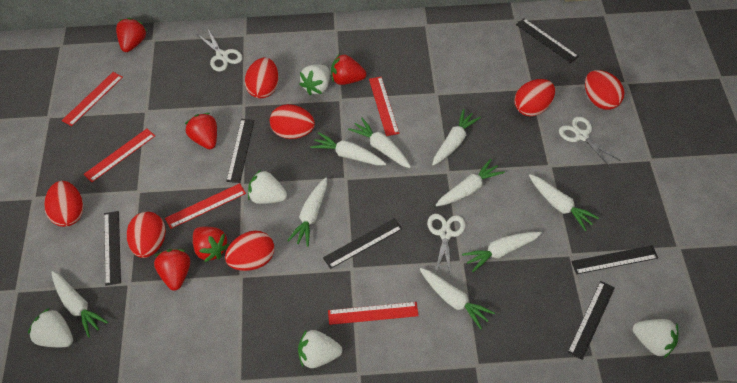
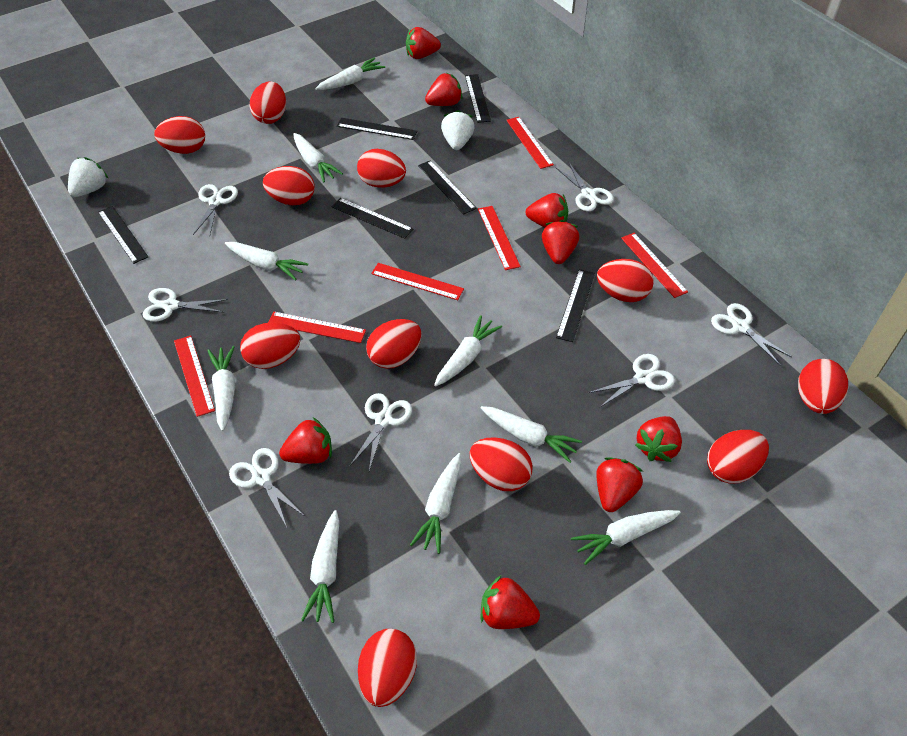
red egg: 7 -> 11
red ruler: 5 -> 6
red strawberry: 5 -> 8
white scissors: 3 -> 7
white strawberry: 5 -> 2

